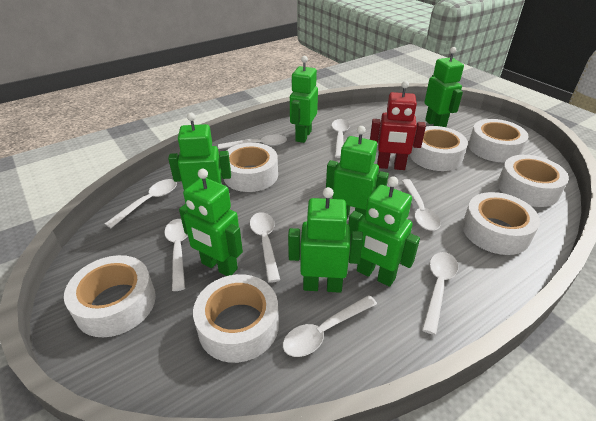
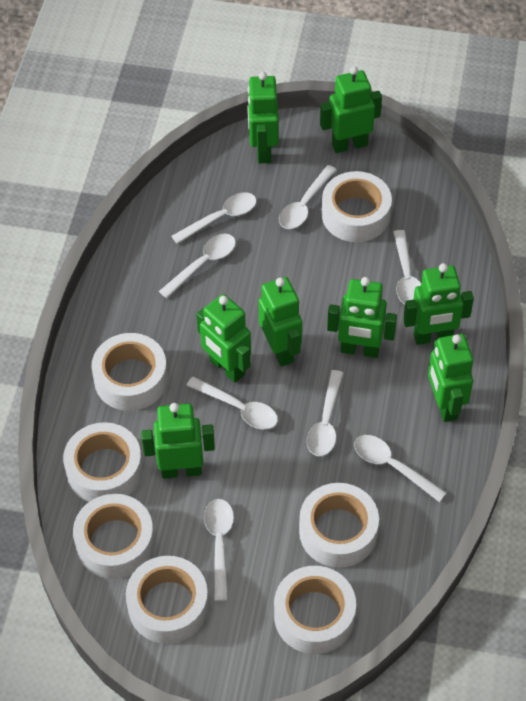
green robot: 7 -> 8
red robot: 1 -> 0

